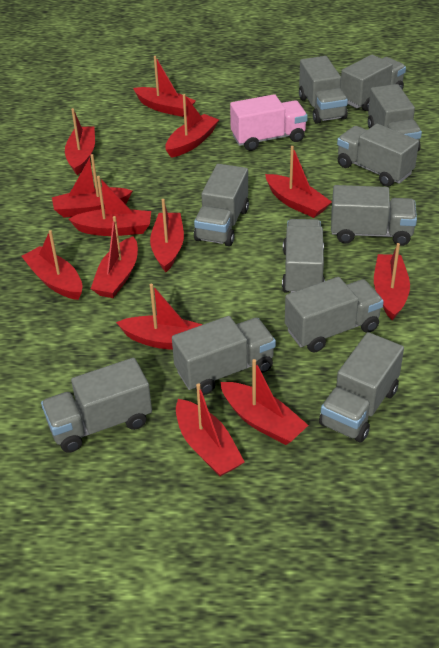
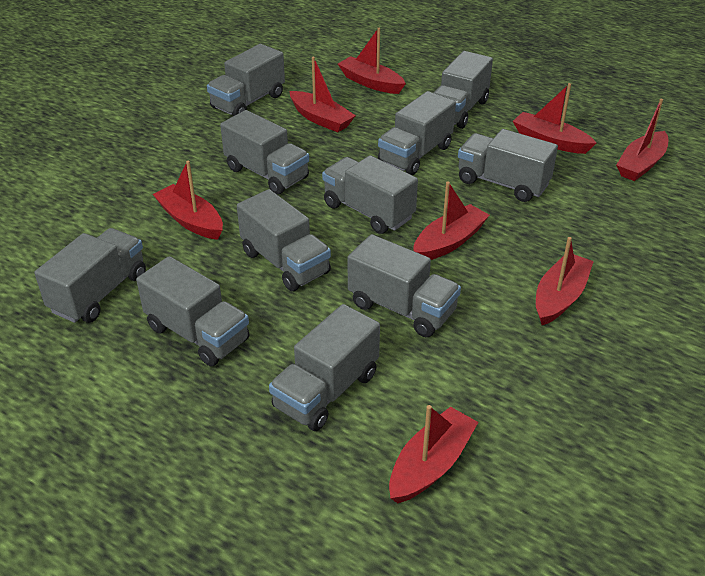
pink truck: 1 -> 0
red boat: 13 -> 8

